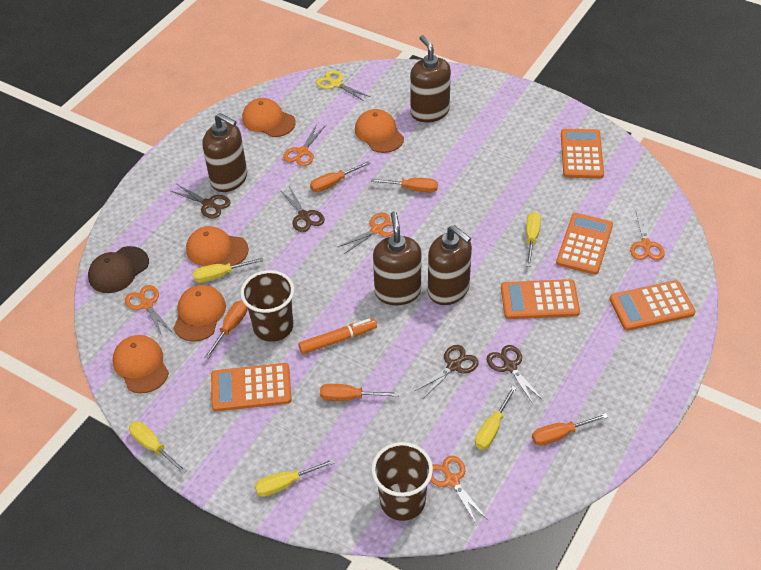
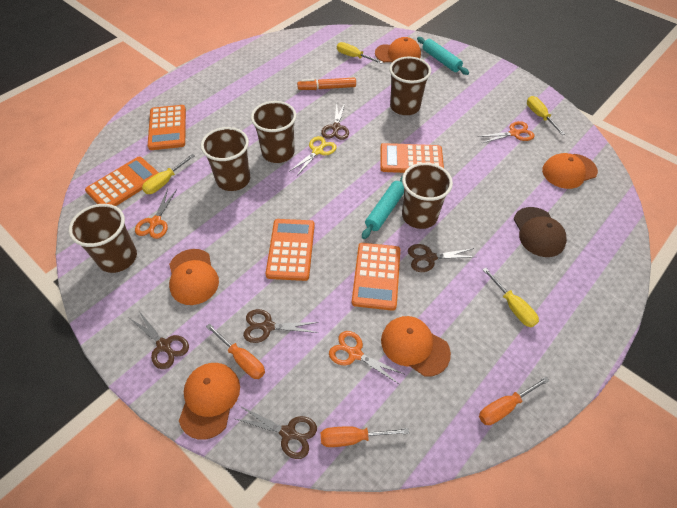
brown cup: 2 -> 5
brown scissors: 4 -> 5
brown soap dispenser: 4 -> 0
orange scissors: 5 -> 3
orange screwdriver: 5 -> 3
turquoise rolling pin: 0 -> 2
yellow screwdriver: 5 -> 4

